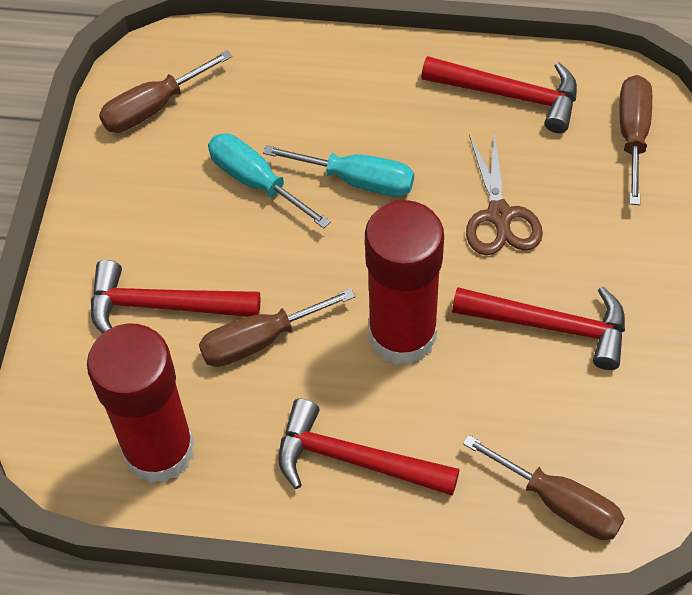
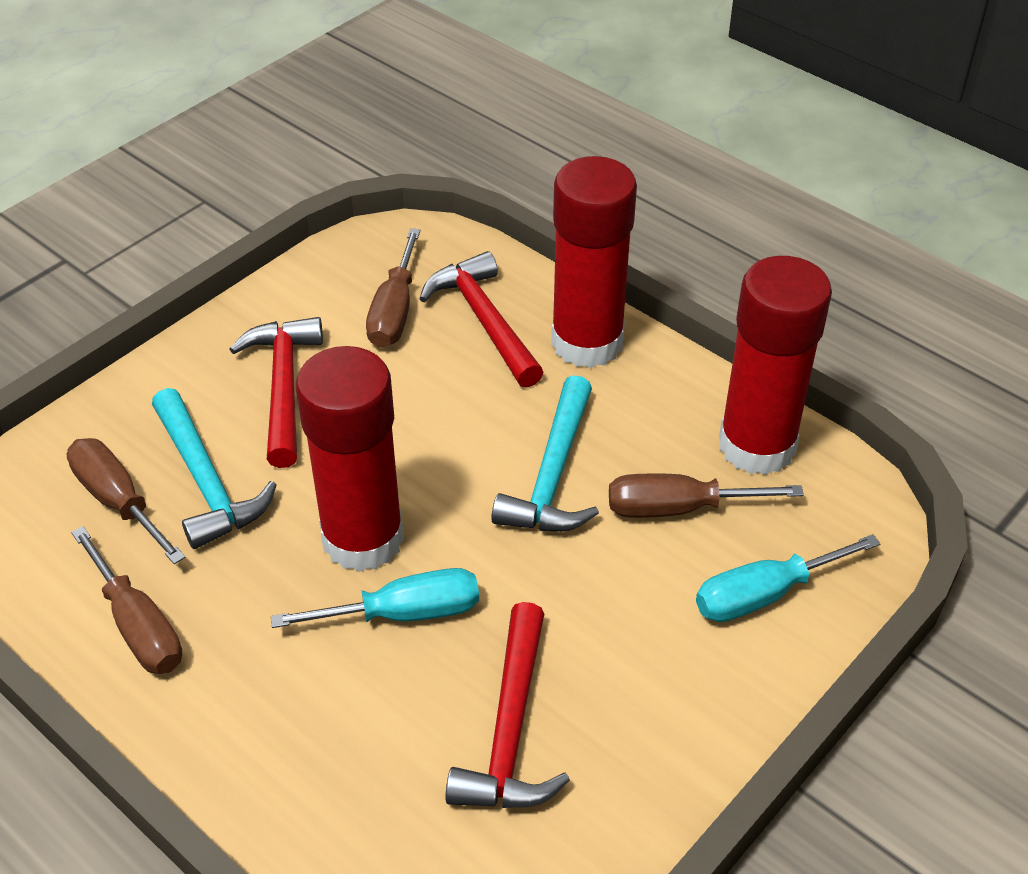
brown scissors: 1 -> 0
red glue stick: 2 -> 3
red hammer: 4 -> 3
turquoise hammer: 0 -> 2

